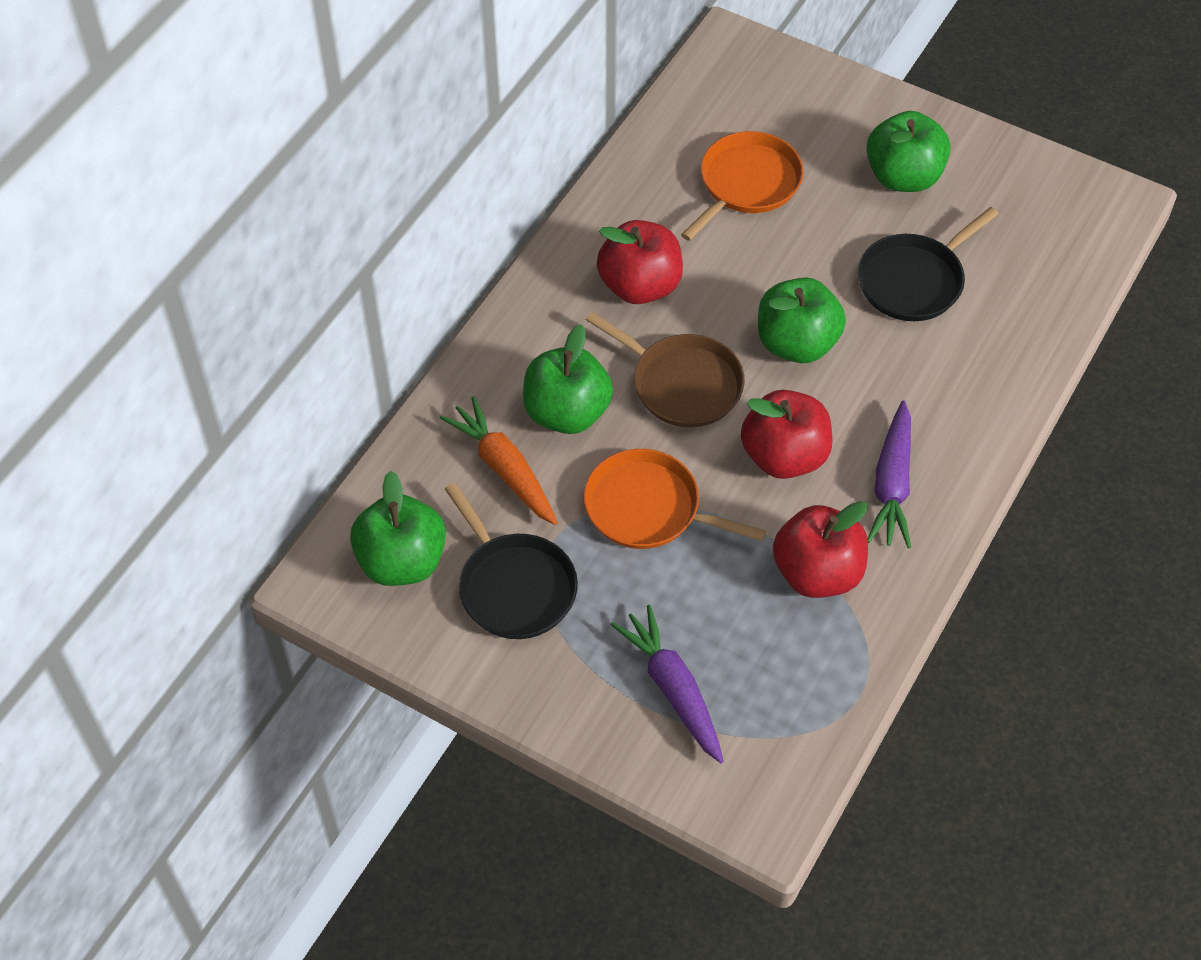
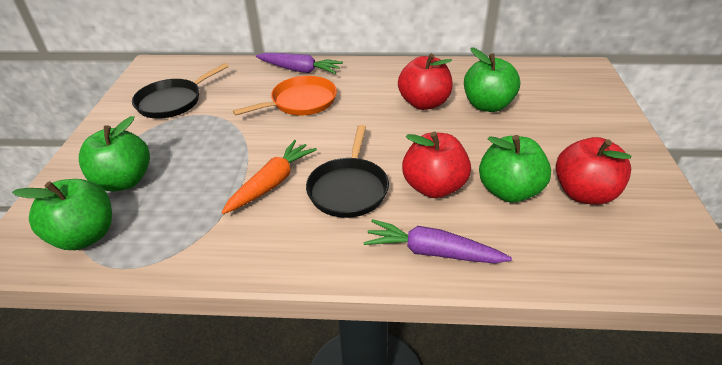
brown pan: 1 -> 0
orange pan: 2 -> 1

